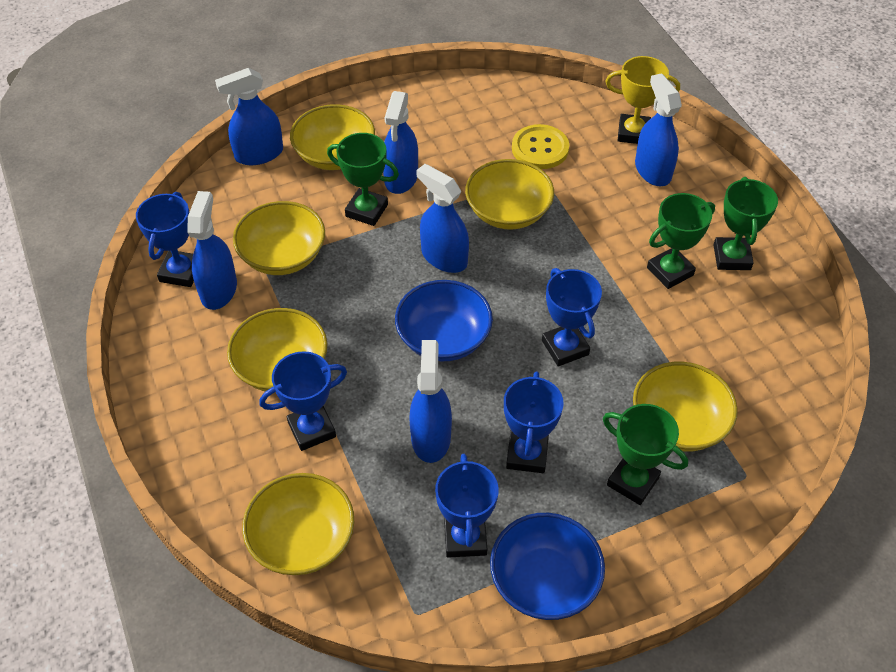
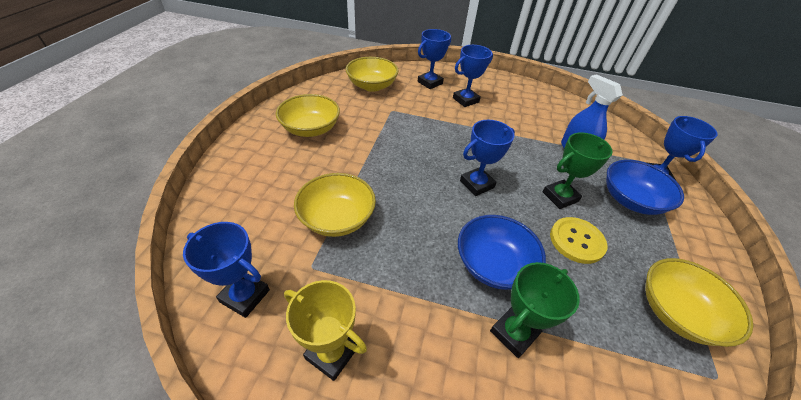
blue spray bottle: 6 -> 1
green trophy: 4 -> 2
yellow bowl: 6 -> 4

